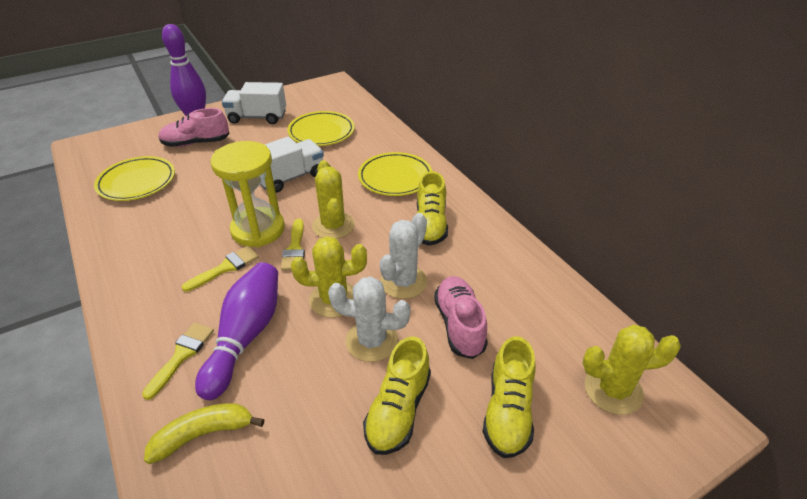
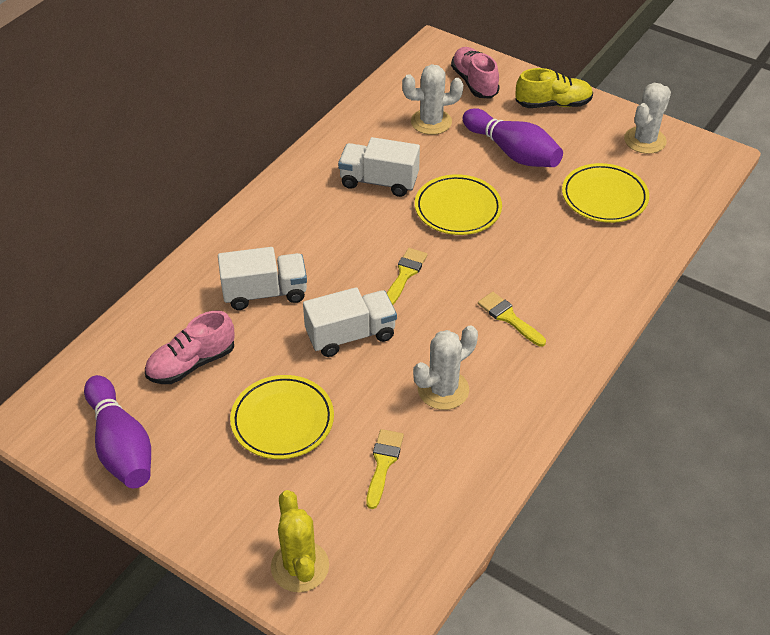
white cactus: 2 -> 3
white truck: 2 -> 3
yellow banana: 1 -> 0
yellow cactus: 3 -> 1
yellow hourglass: 1 -> 0
yellow shoe: 3 -> 1

